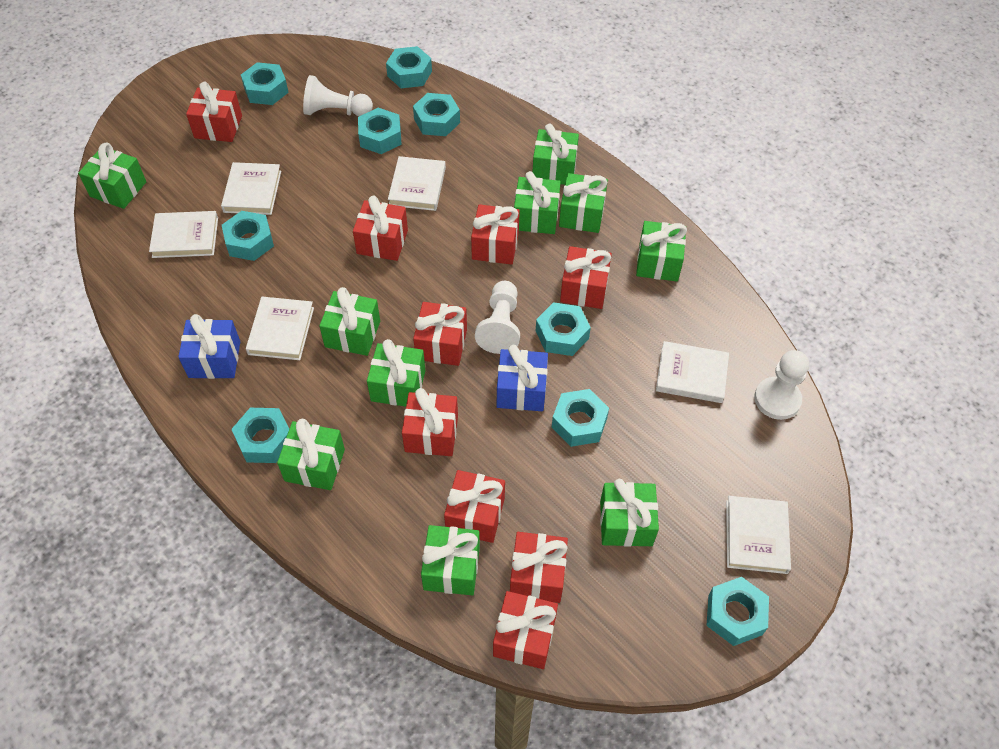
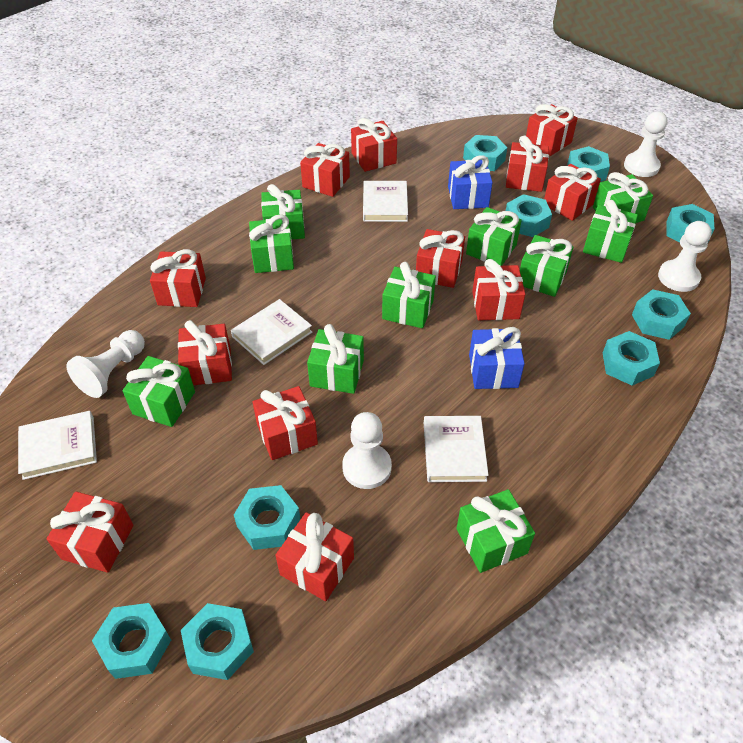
red gift: 9 -> 12
white book: 6 -> 4
white pawn: 3 -> 4

